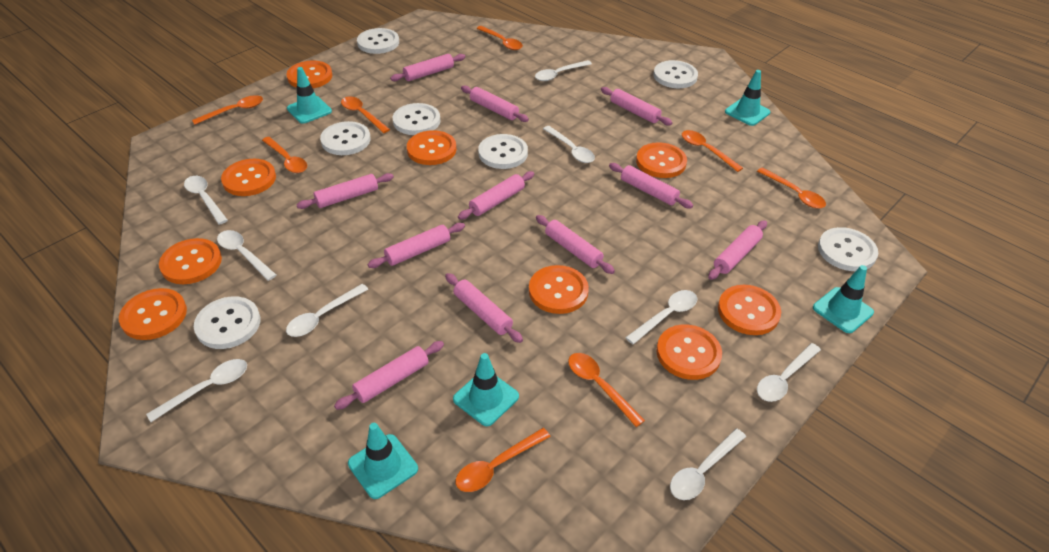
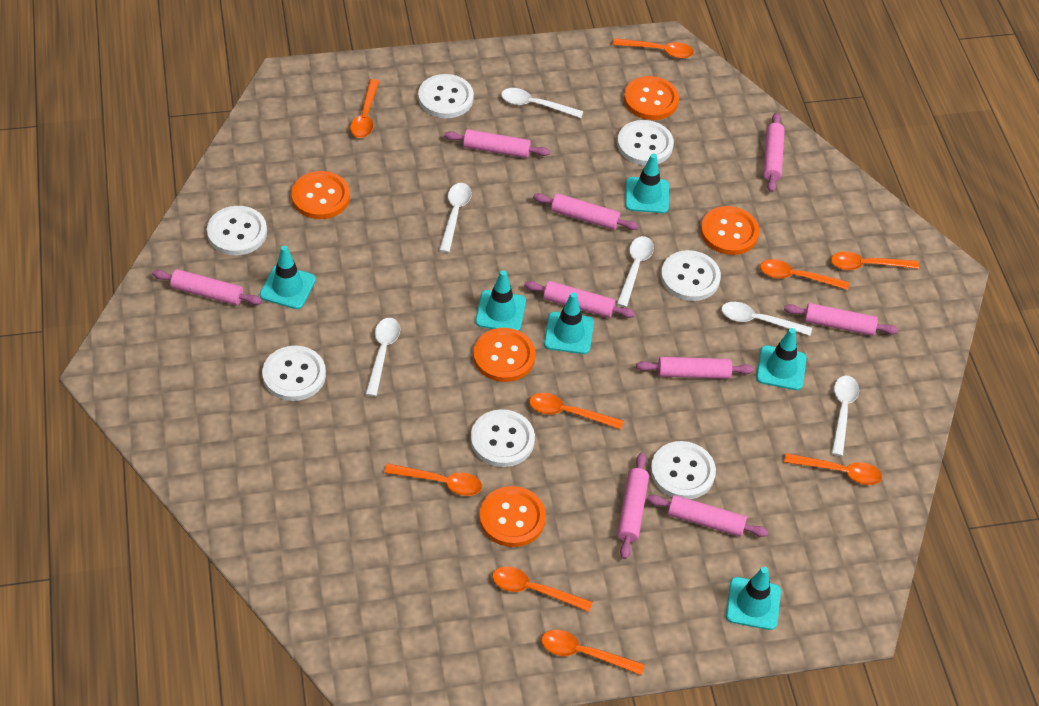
orange button: 9 -> 5
orange spoon: 8 -> 9
pink rolling pin: 11 -> 9
turquoise traffic cone: 5 -> 6
white spoon: 9 -> 6

